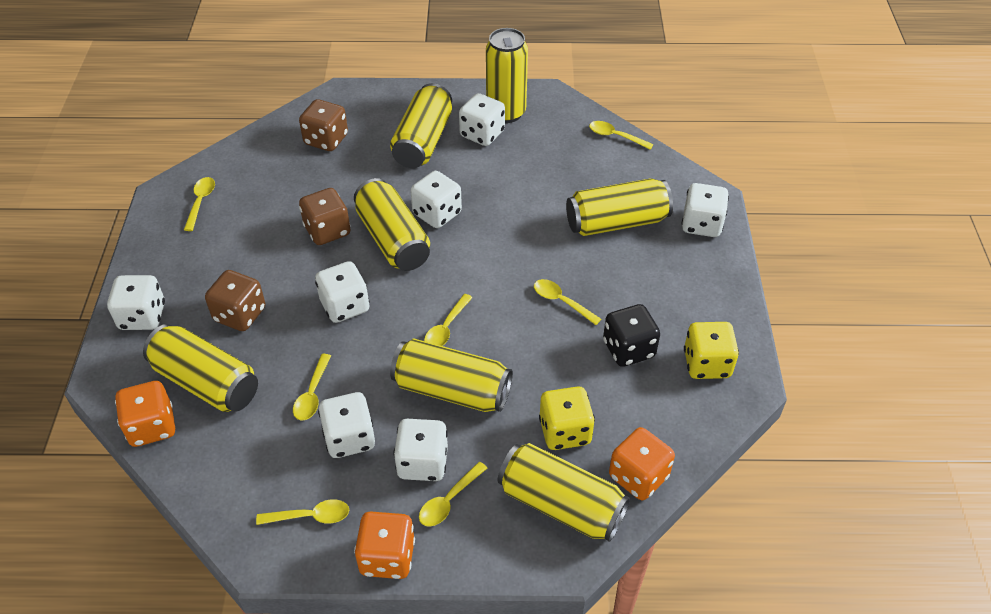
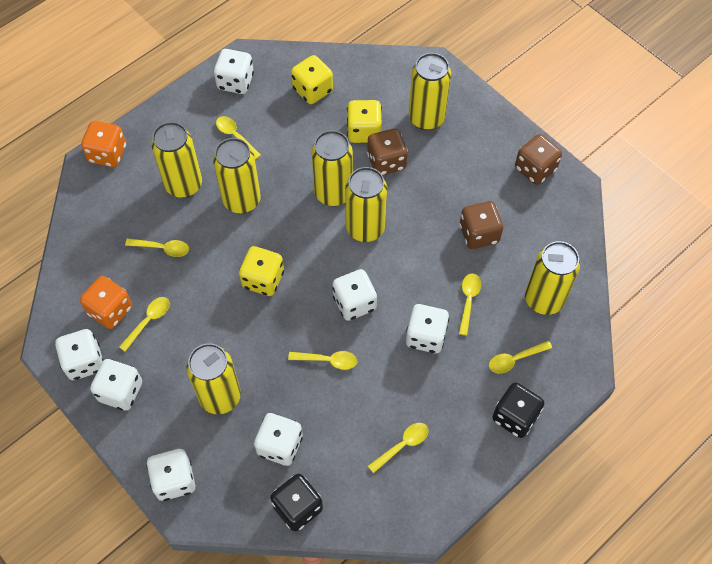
black dice: 1 -> 2
orange dice: 3 -> 2
yellow dice: 2 -> 3

